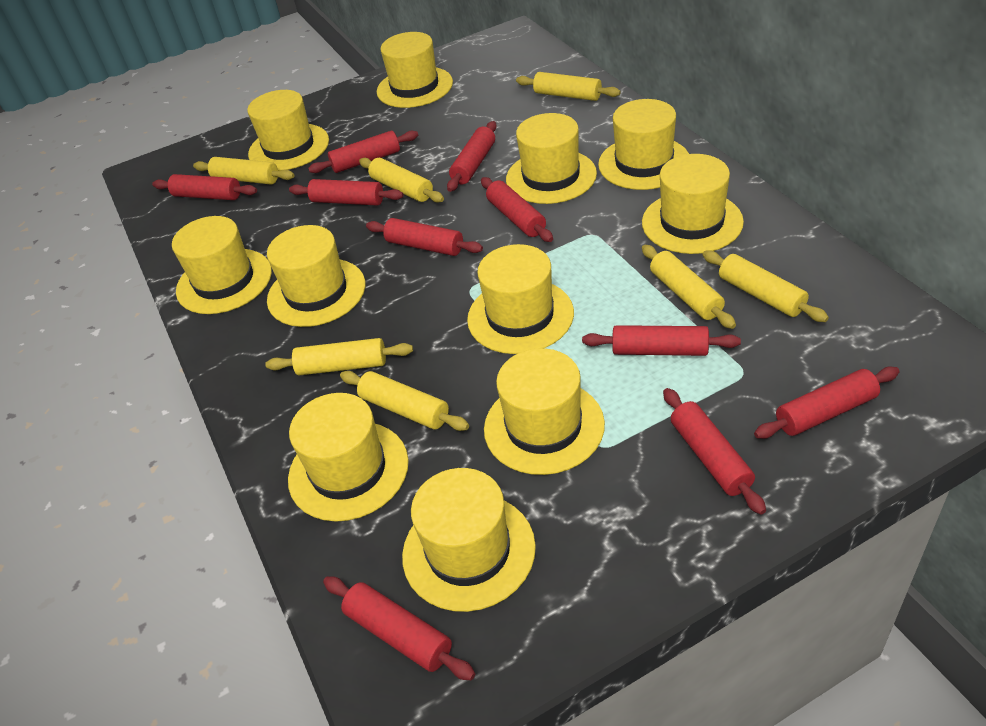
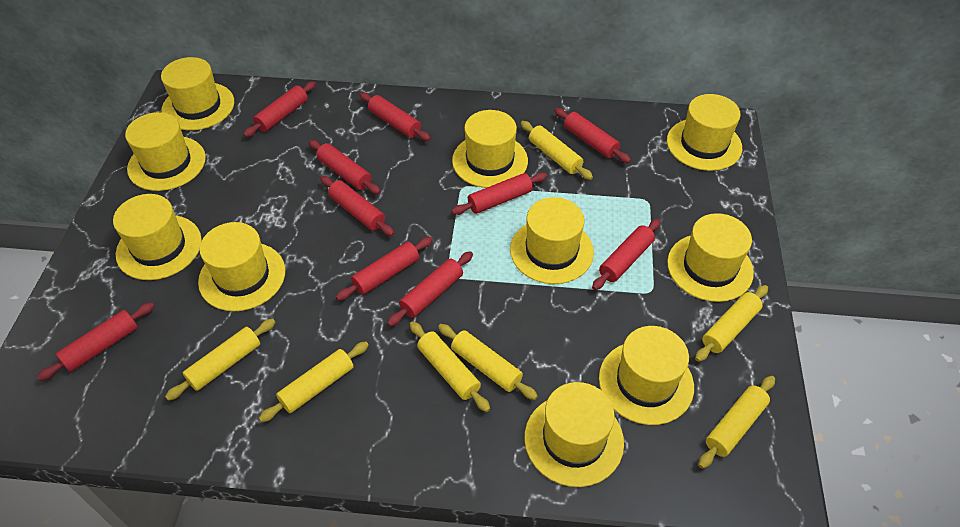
yellow hat: 11 -> 10

